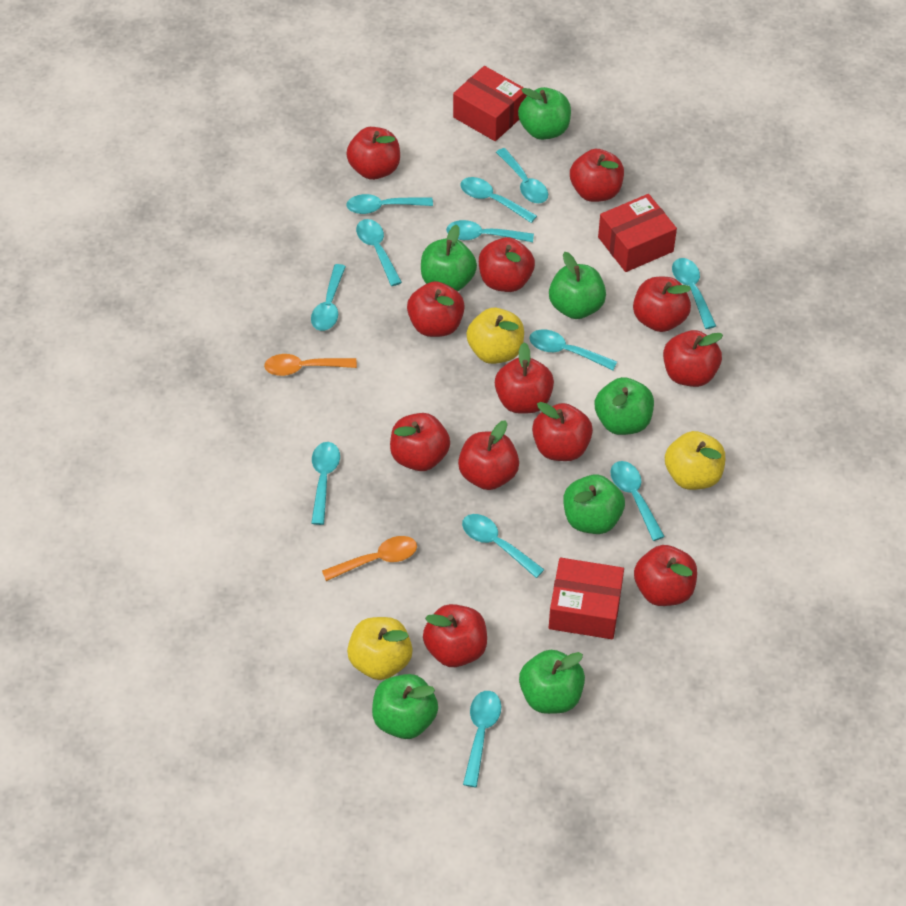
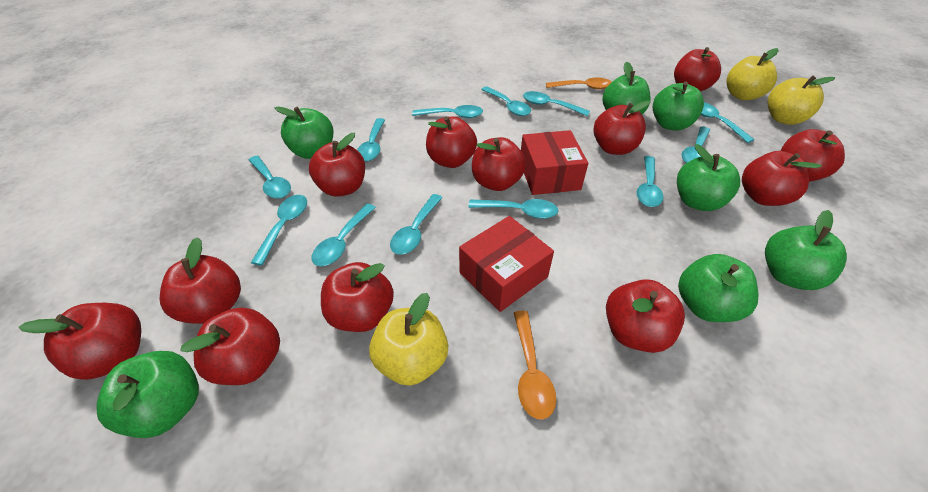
red box: 3 -> 2

